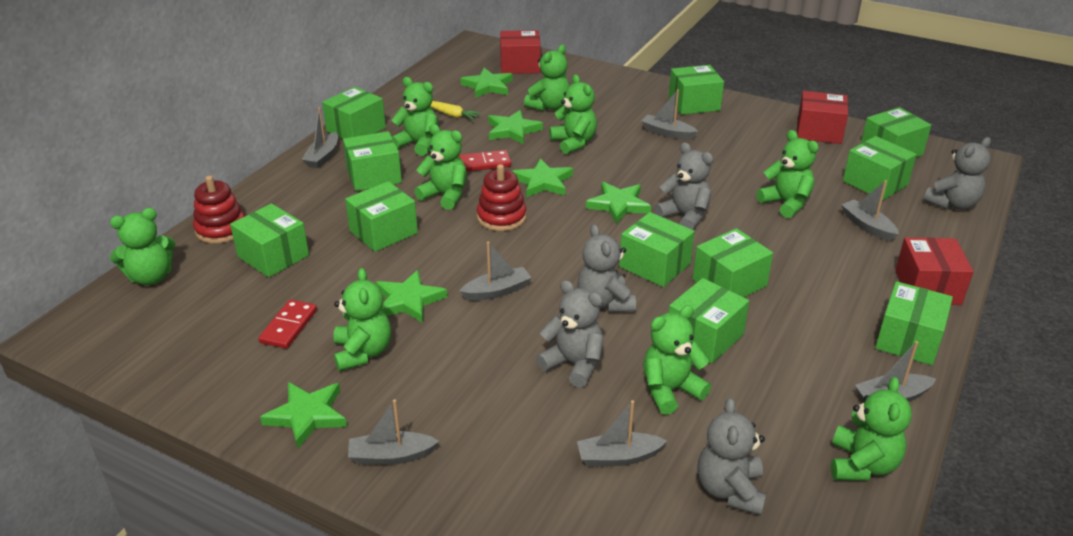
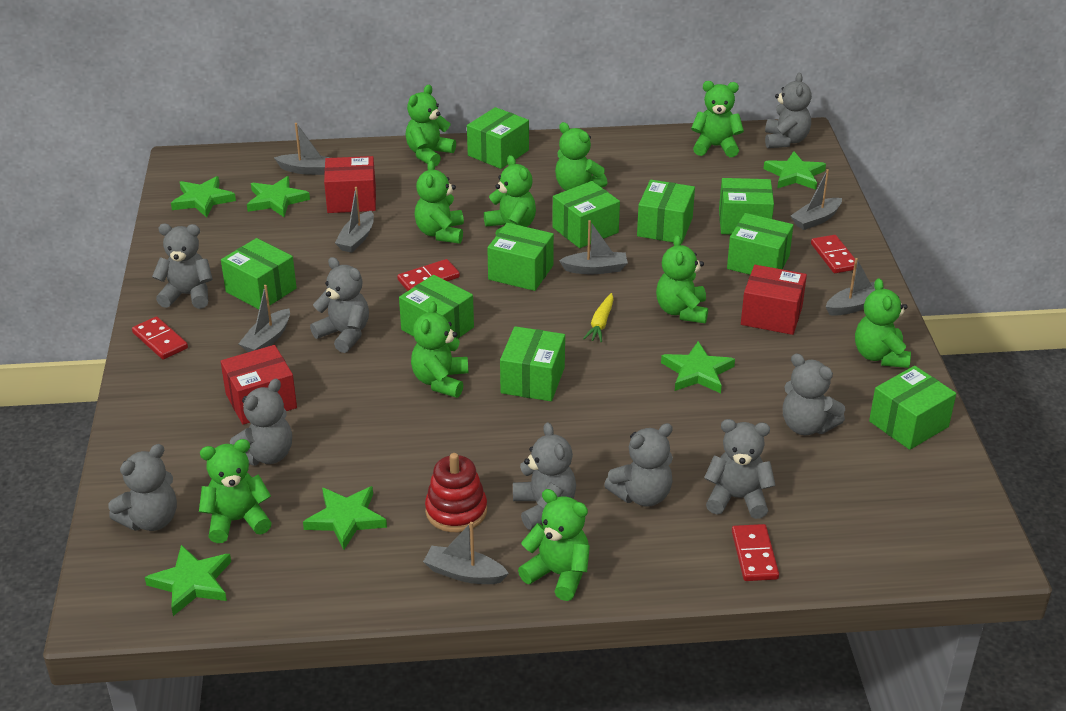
green box: 11 -> 10
green teddy bear: 9 -> 10
grey teddy bear: 5 -> 9
red domino: 2 -> 4
red stacking toy: 2 -> 1

